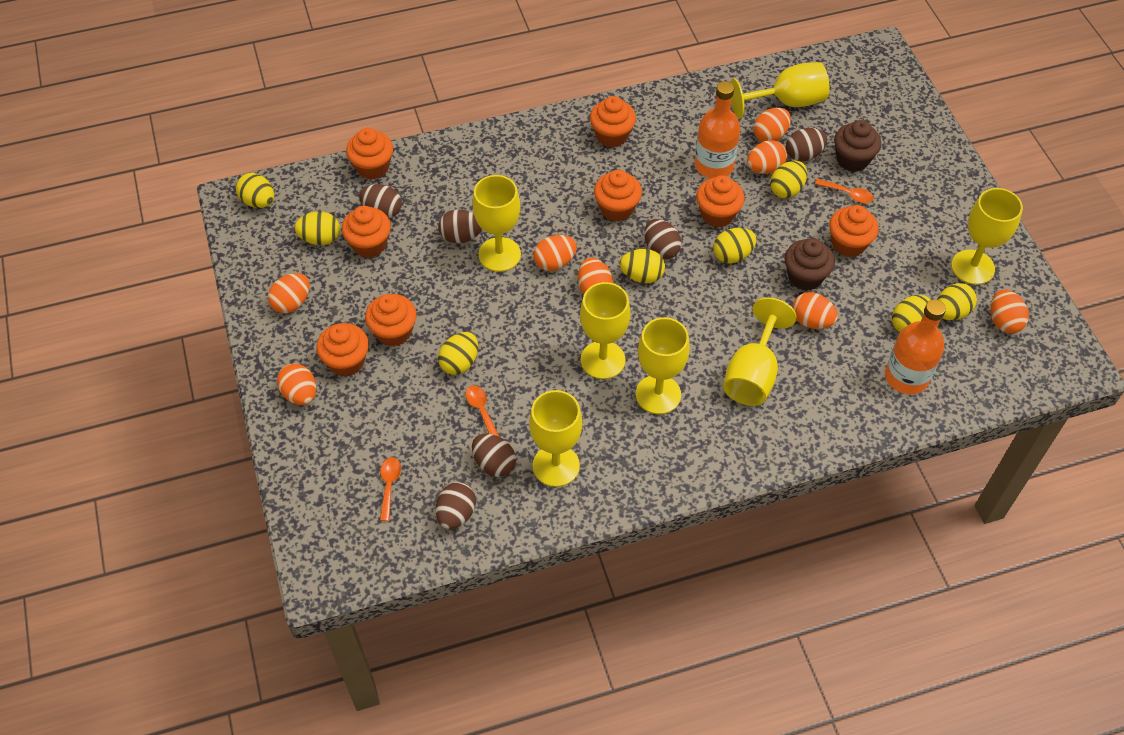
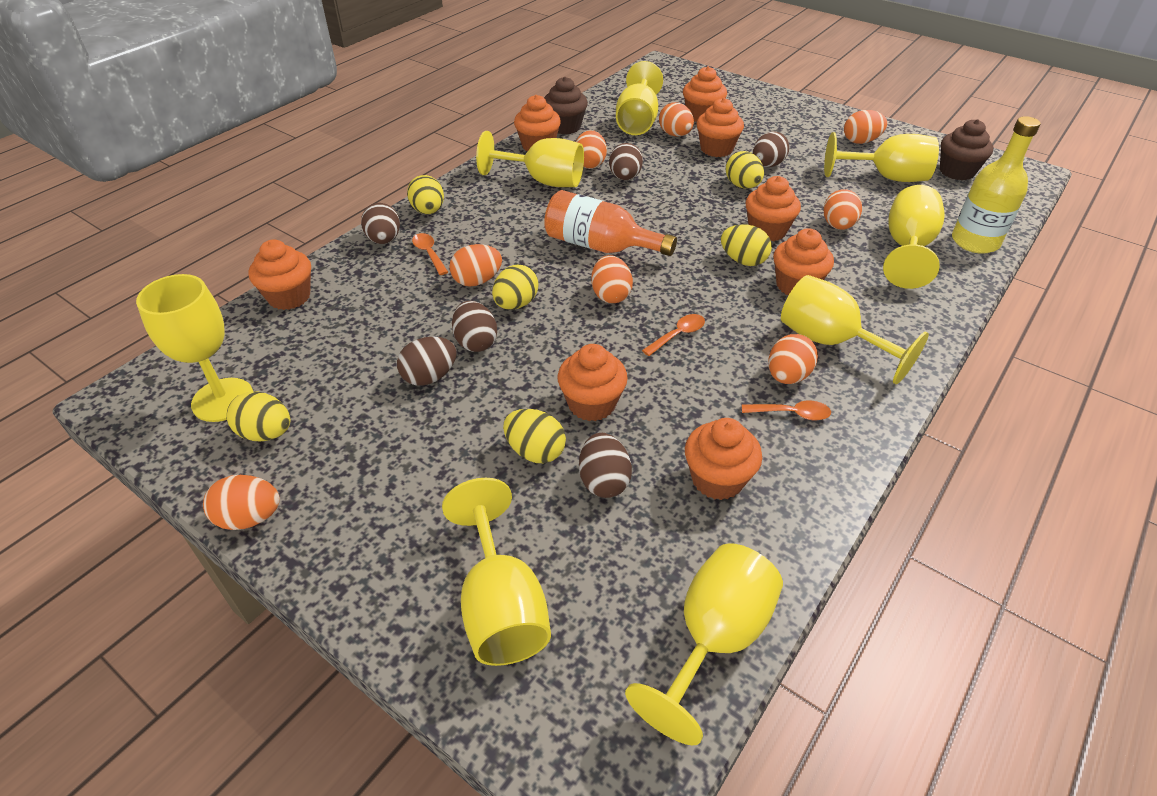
orange bottle: 2 -> 1
yellow bottle: 0 -> 1
yellow egg: 8 -> 6
yellow goblet: 7 -> 8

